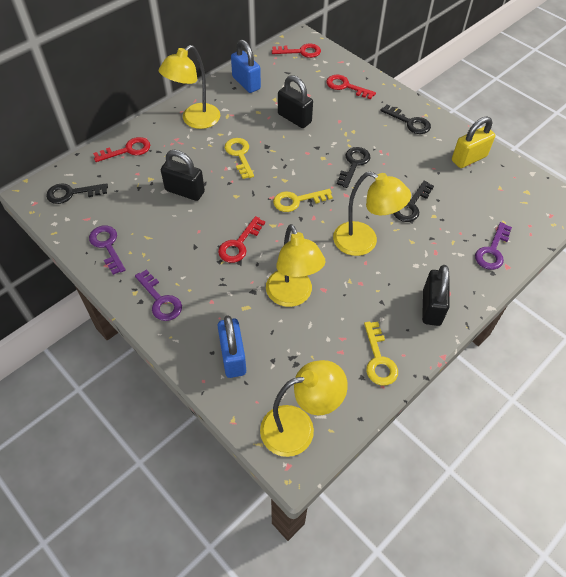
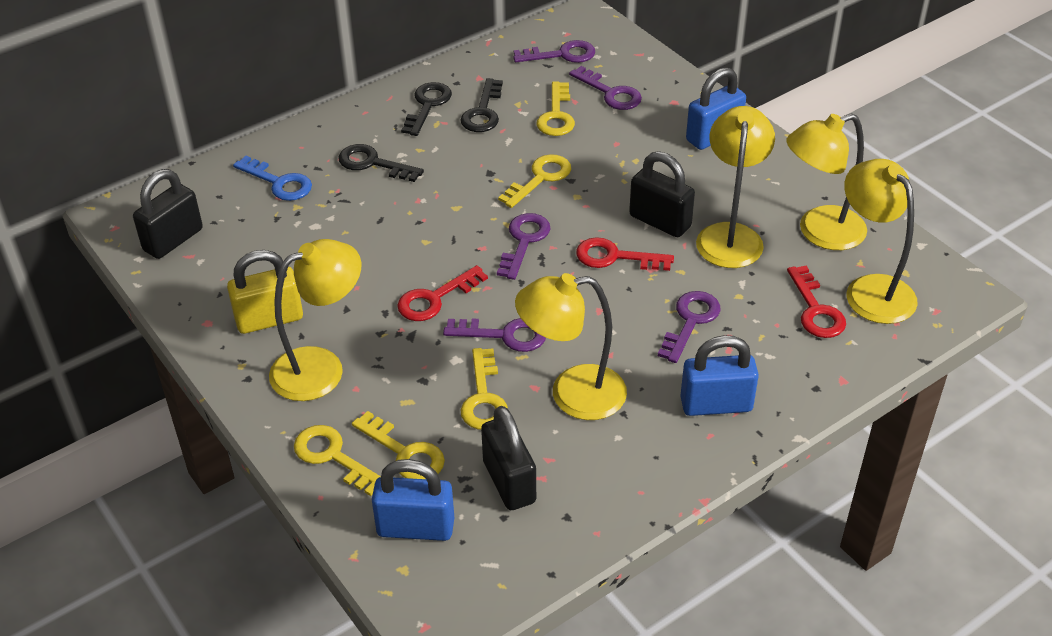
black key: 4 -> 3
blue key: 0 -> 1
blue padlock: 2 -> 3
purple key: 3 -> 5
red key: 4 -> 3
yellow key: 3 -> 5
yellow lamp: 4 -> 5

